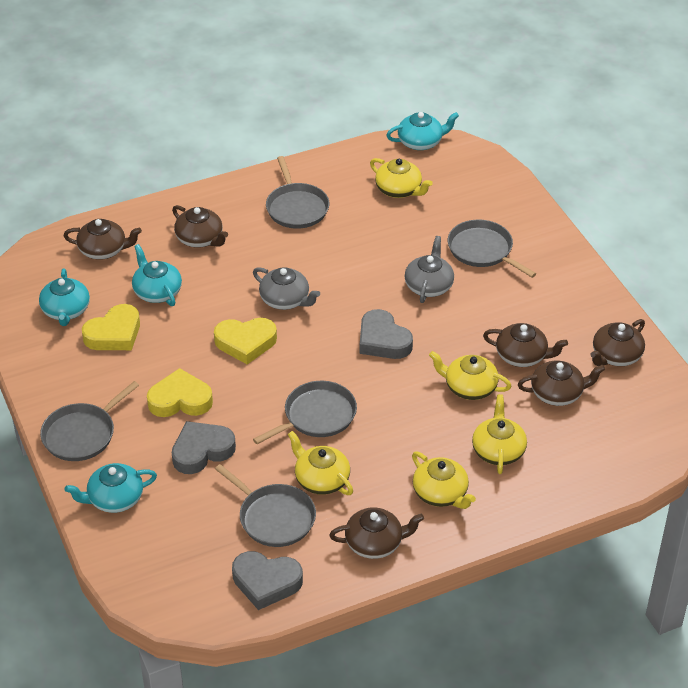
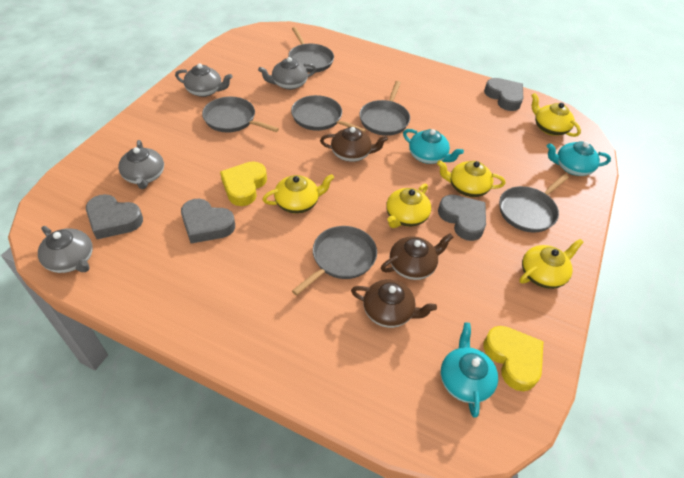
brown teapot: 6 -> 3
grey heart: 3 -> 4
grey pan: 5 -> 6
grey teapot: 2 -> 4
turquoise teapot: 4 -> 3
yellow heart: 3 -> 2

